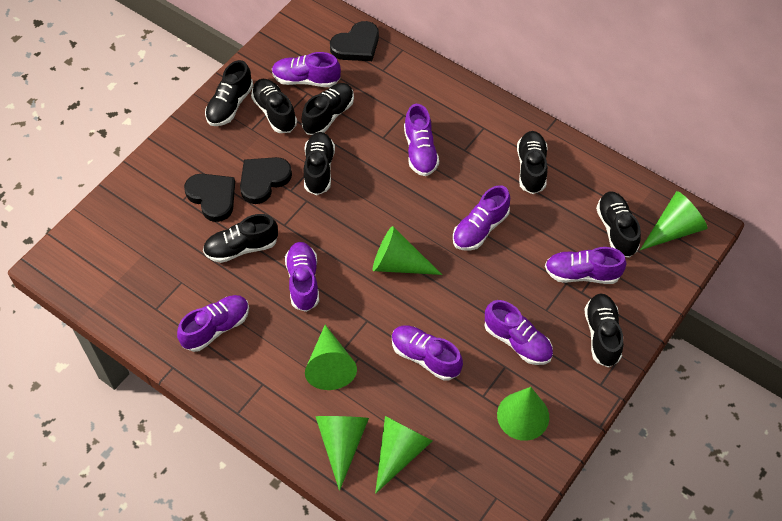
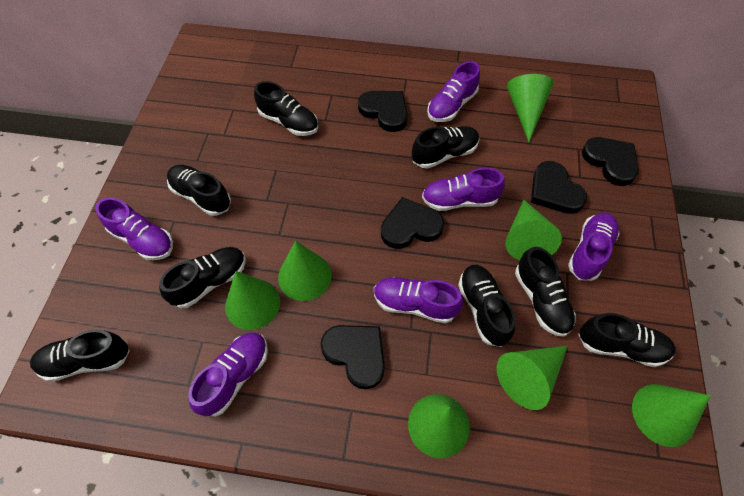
black heart: 3 -> 5
green cone: 6 -> 7
purple shoe: 8 -> 6

